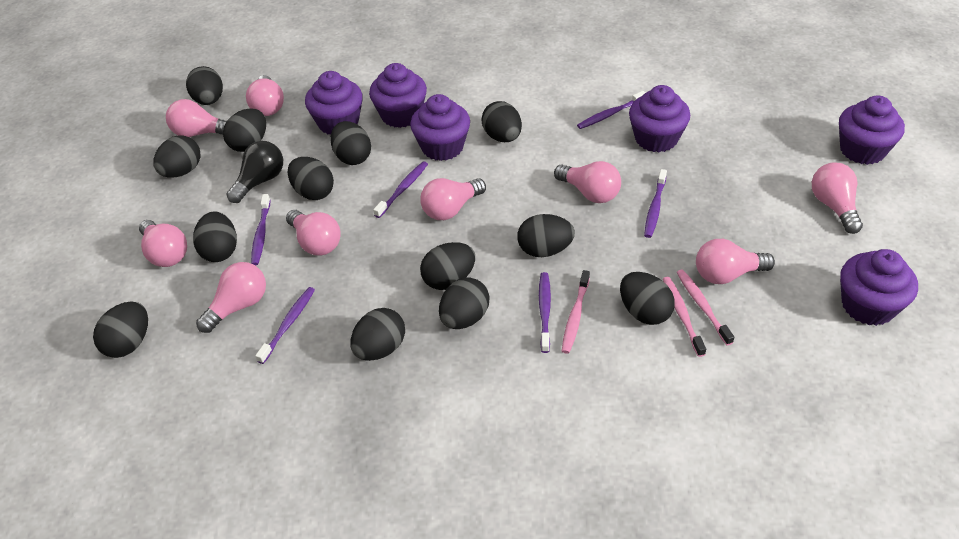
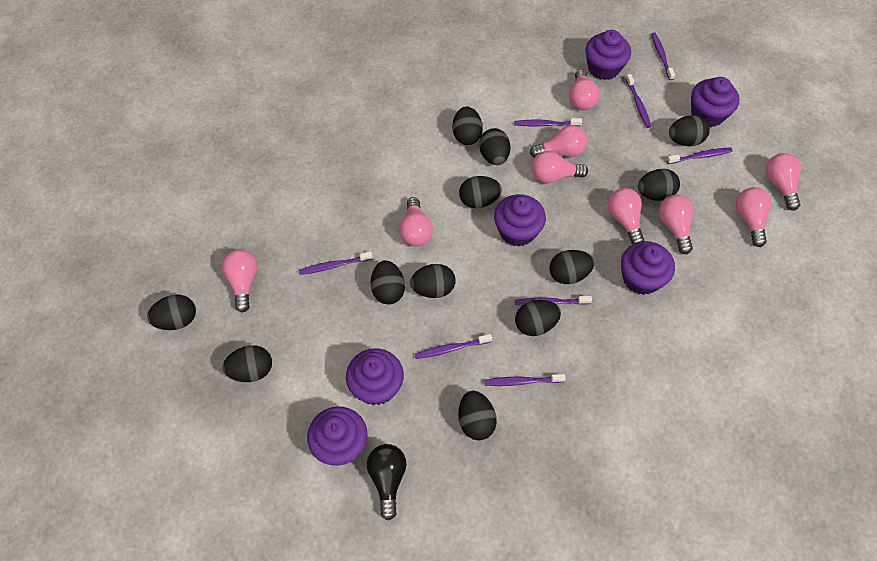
black egg: 13 -> 12
pink toothbrush: 3 -> 0
purple toothbrush: 6 -> 8

